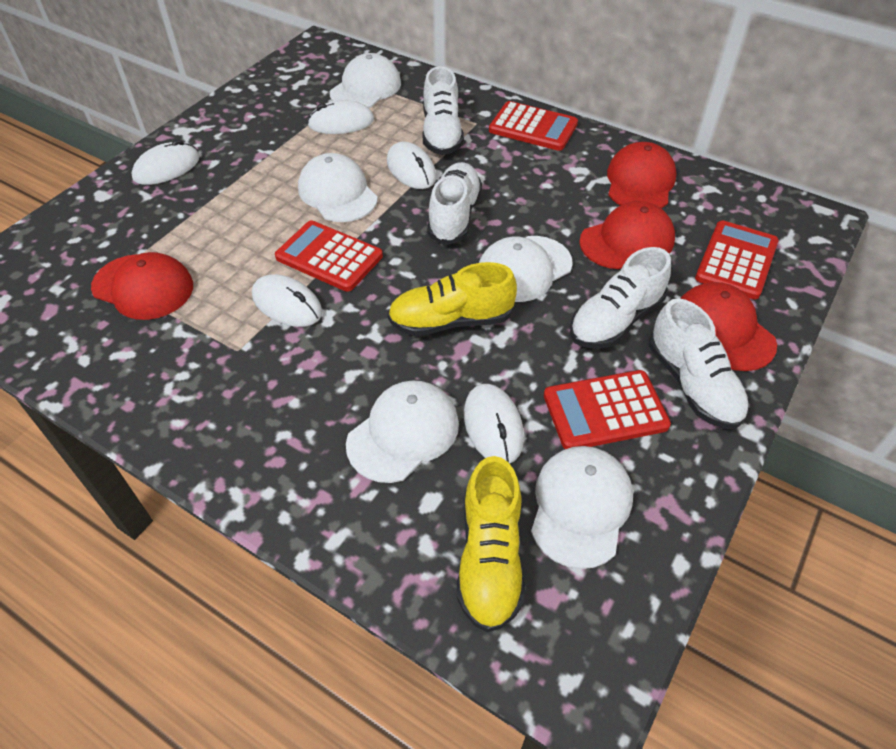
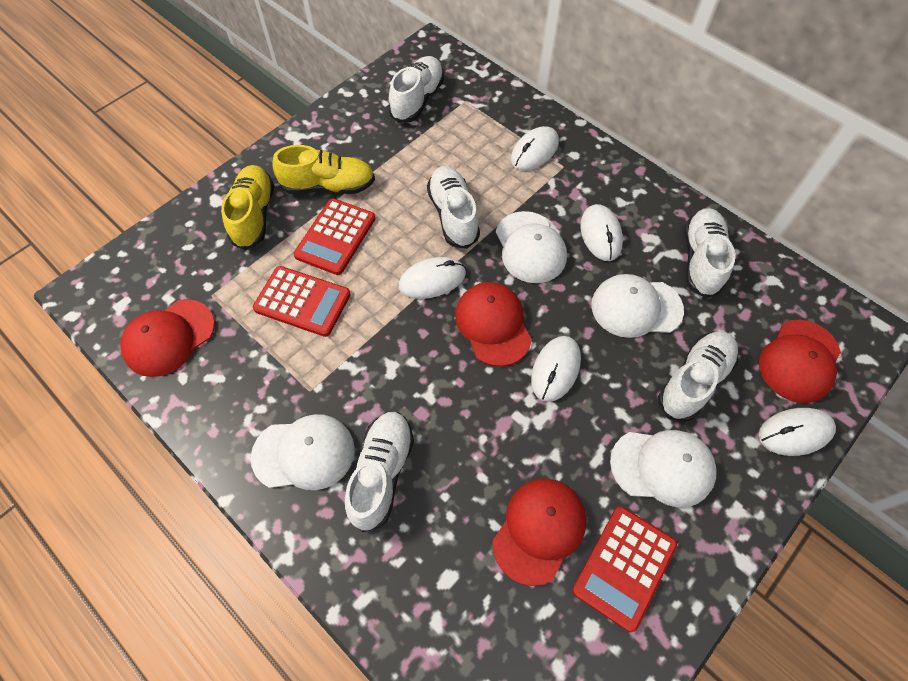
red calculator: 4 -> 3
white cap: 5 -> 4
white shoe: 4 -> 5

